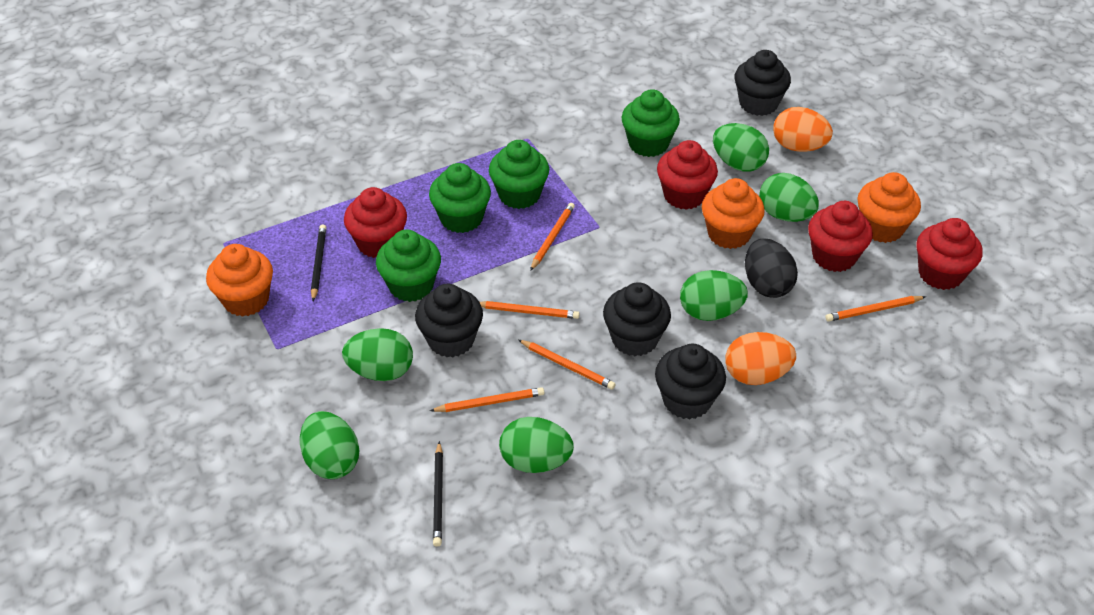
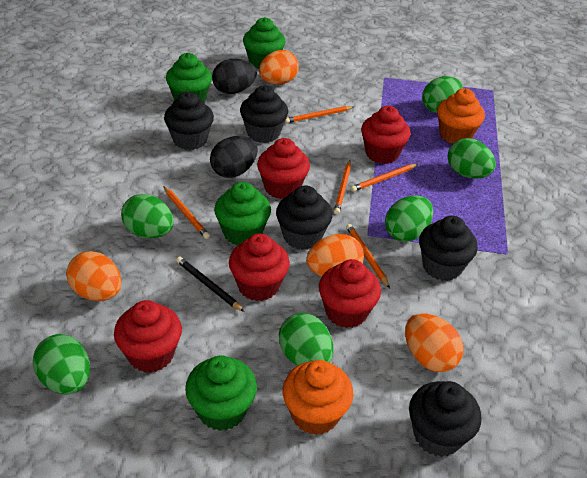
black cupcake: 4 -> 5
black egg: 1 -> 2
black pencil: 2 -> 1
orange cupcake: 3 -> 2
orange egg: 2 -> 4
red cupcake: 4 -> 5

